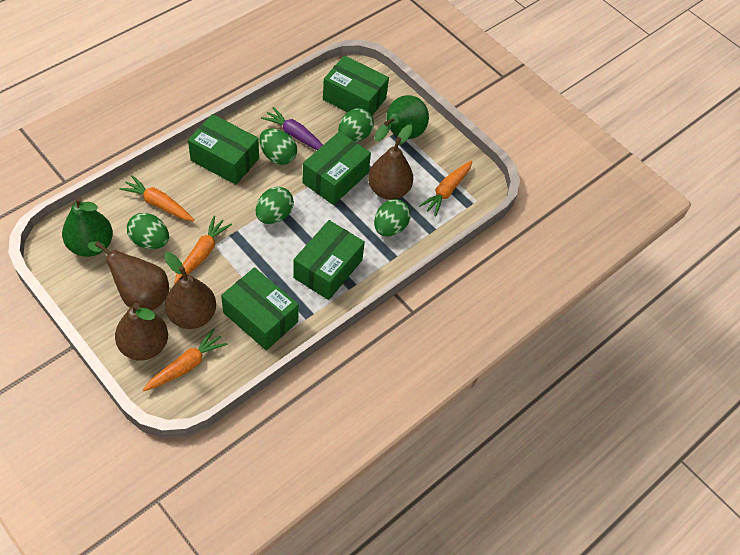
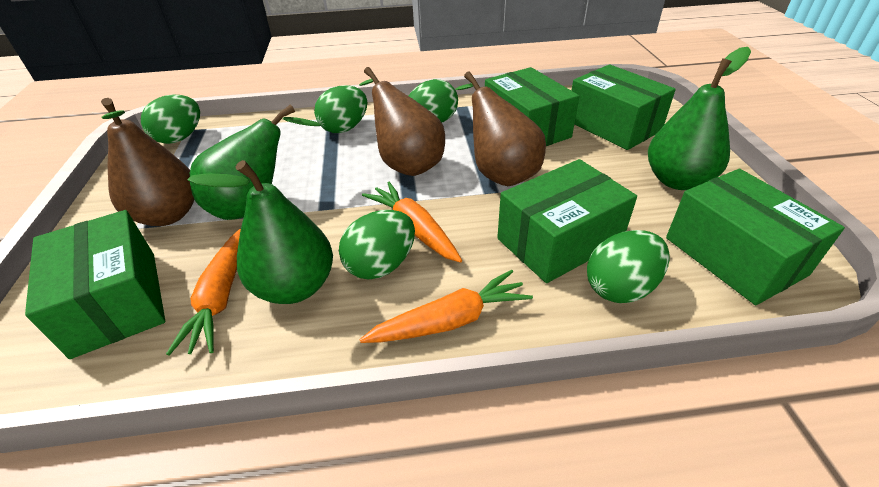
brown pear: 4 -> 3
green pear: 2 -> 3
orange carrot: 4 -> 3
purple carrot: 1 -> 0

